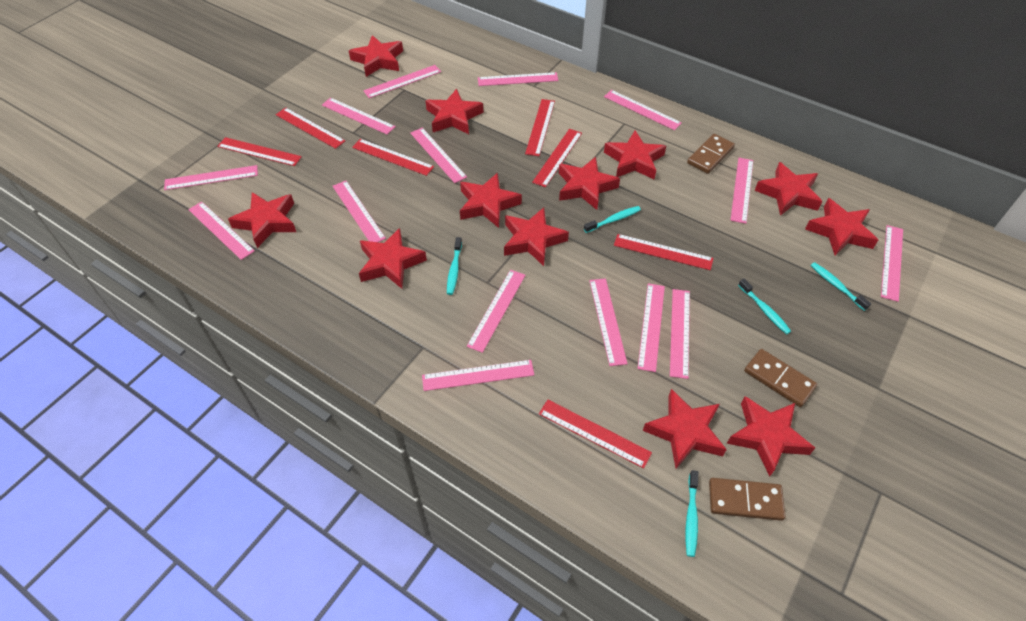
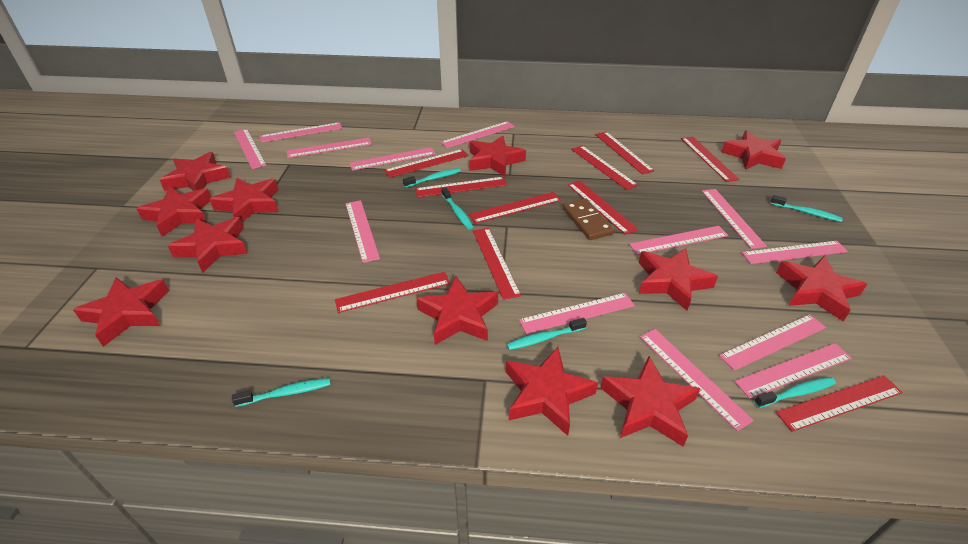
brown domino: 3 -> 1
pink ruler: 15 -> 13
red ruler: 7 -> 10
turquoise toothbrush: 5 -> 6

